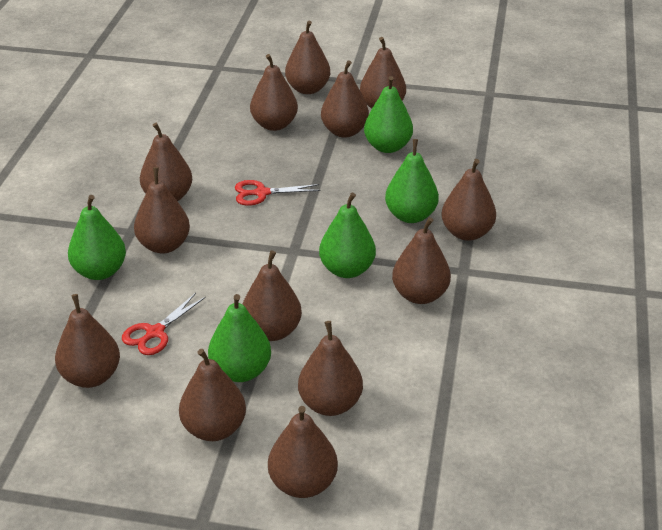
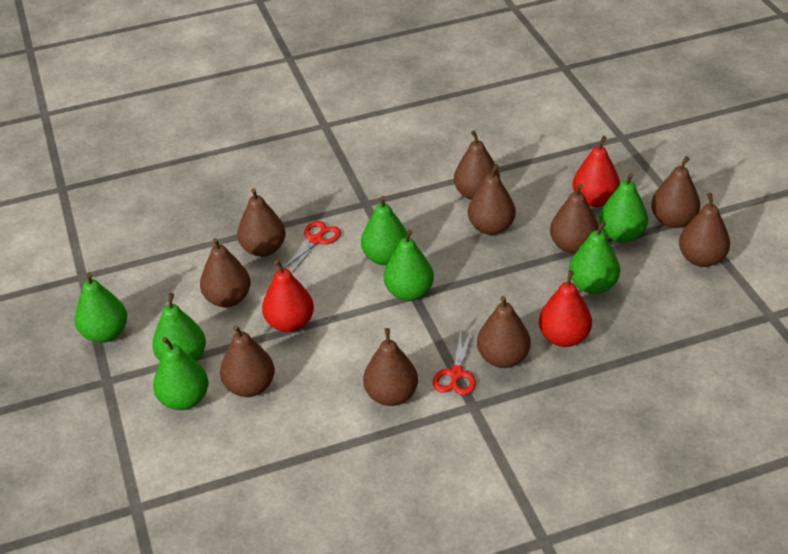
brown pear: 13 -> 10
green pear: 5 -> 7
red pear: 0 -> 3

